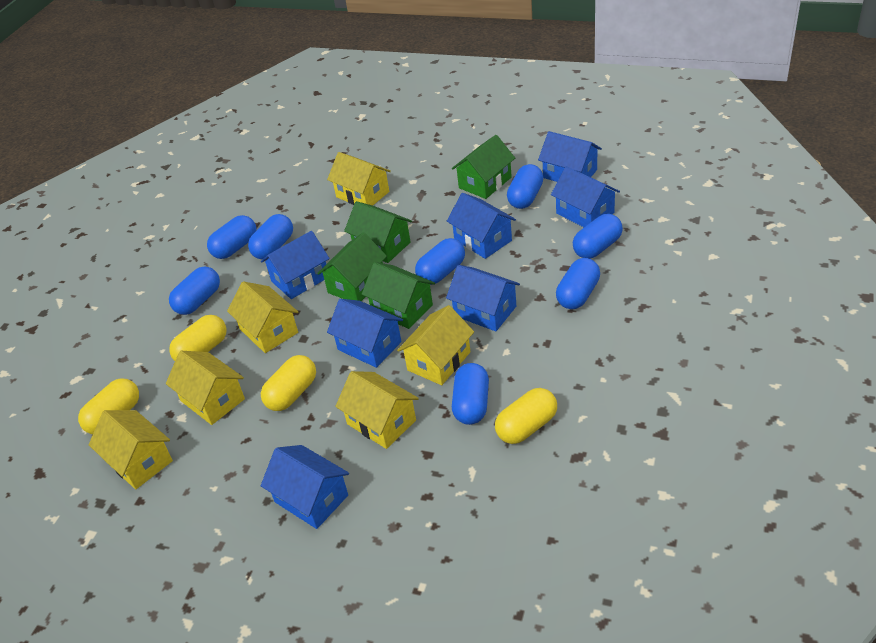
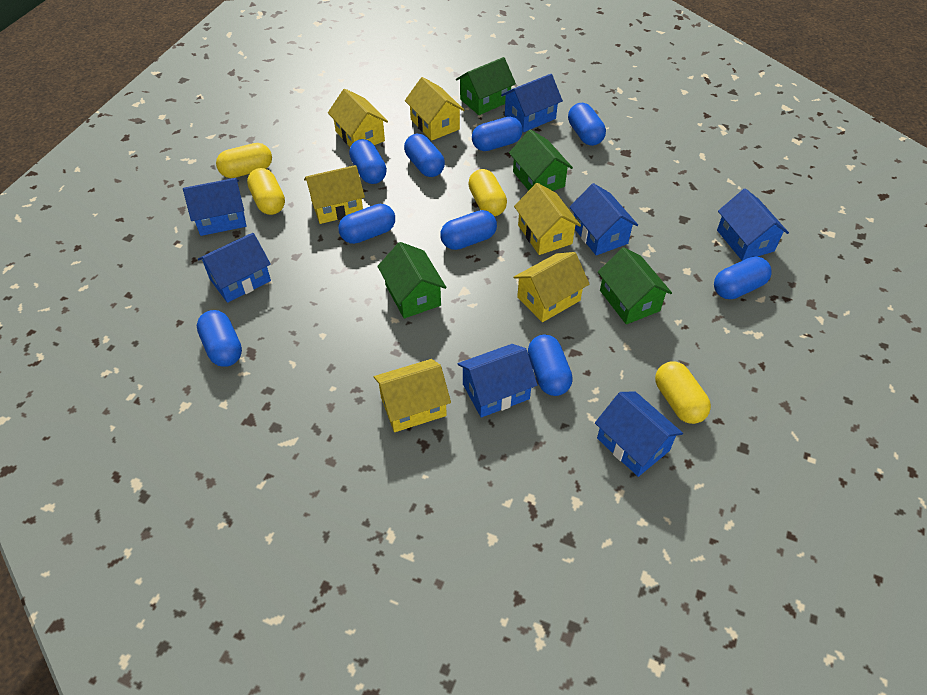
blue capsule: 8 -> 9

